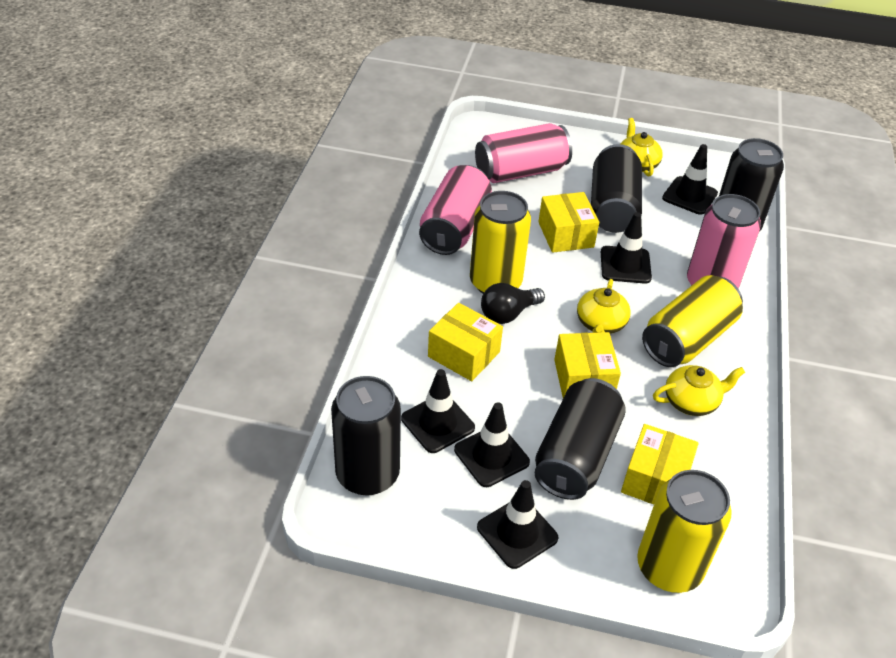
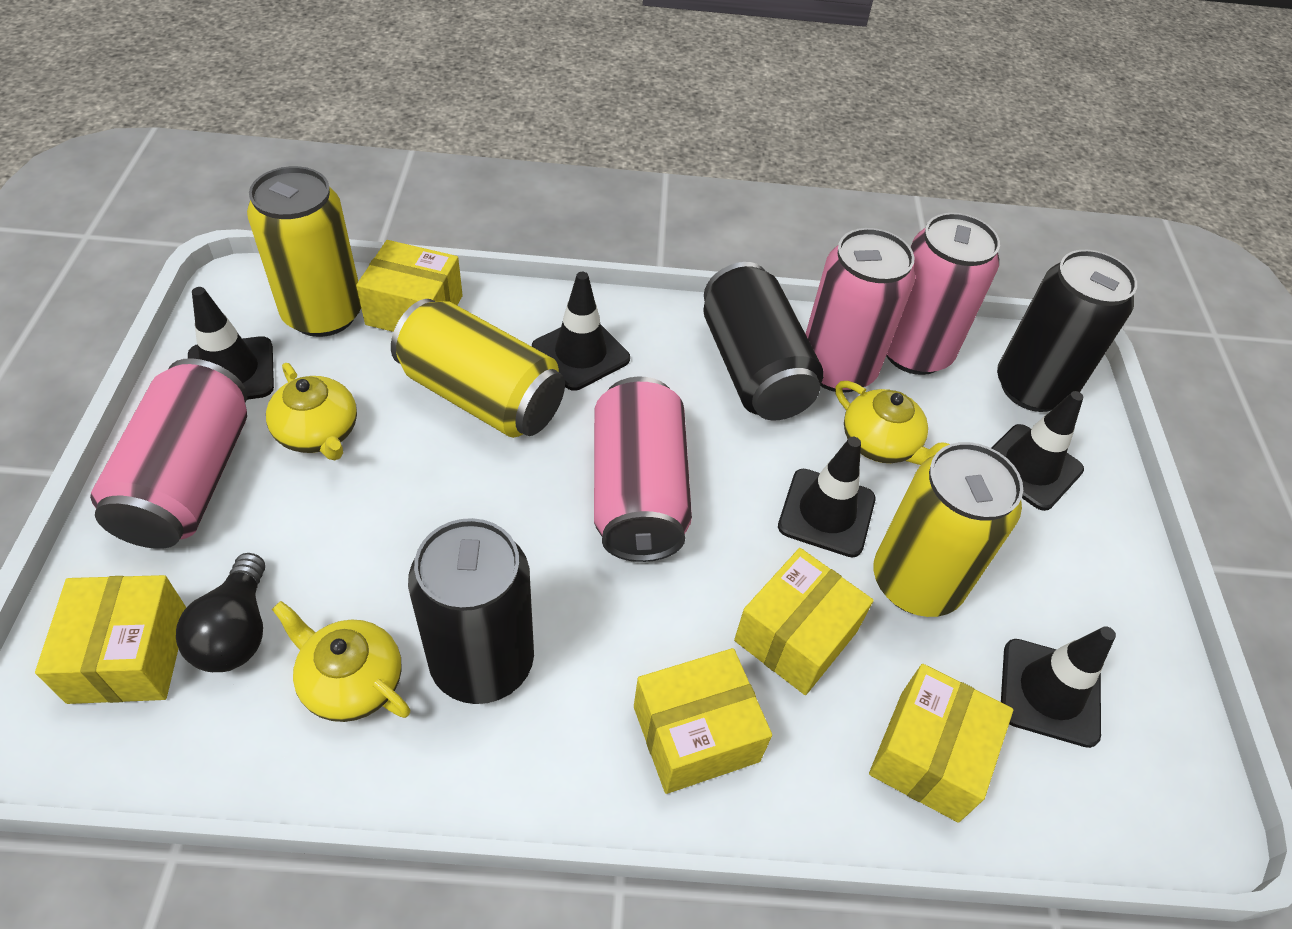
black can: 4 -> 3
pink can: 3 -> 4
yellow box: 4 -> 5

